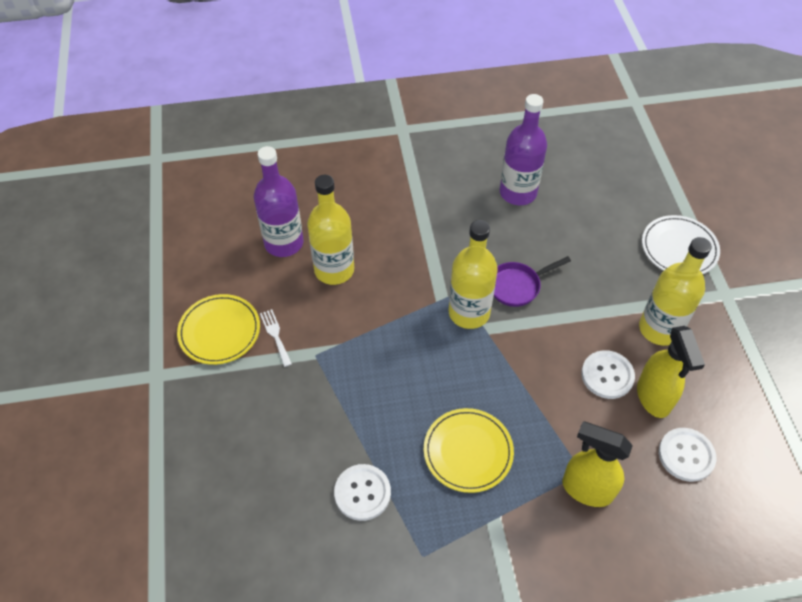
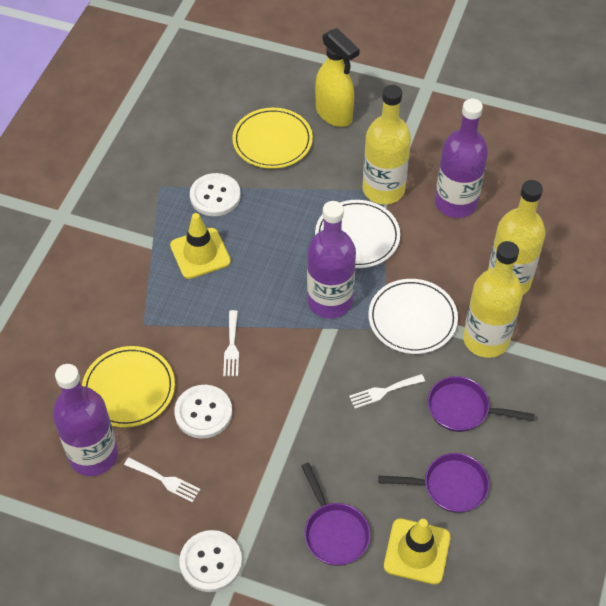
purple bottle: 2 -> 3
purple pan: 1 -> 3
white fork: 1 -> 3
white plate: 1 -> 2
yellow spray bottle: 2 -> 1
yellow traffic cone: 0 -> 2

